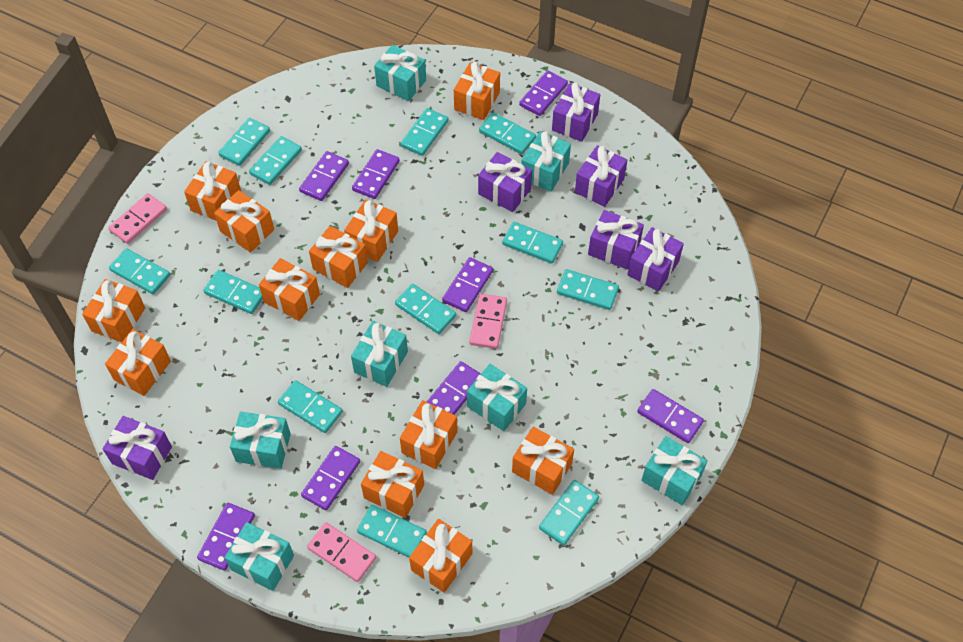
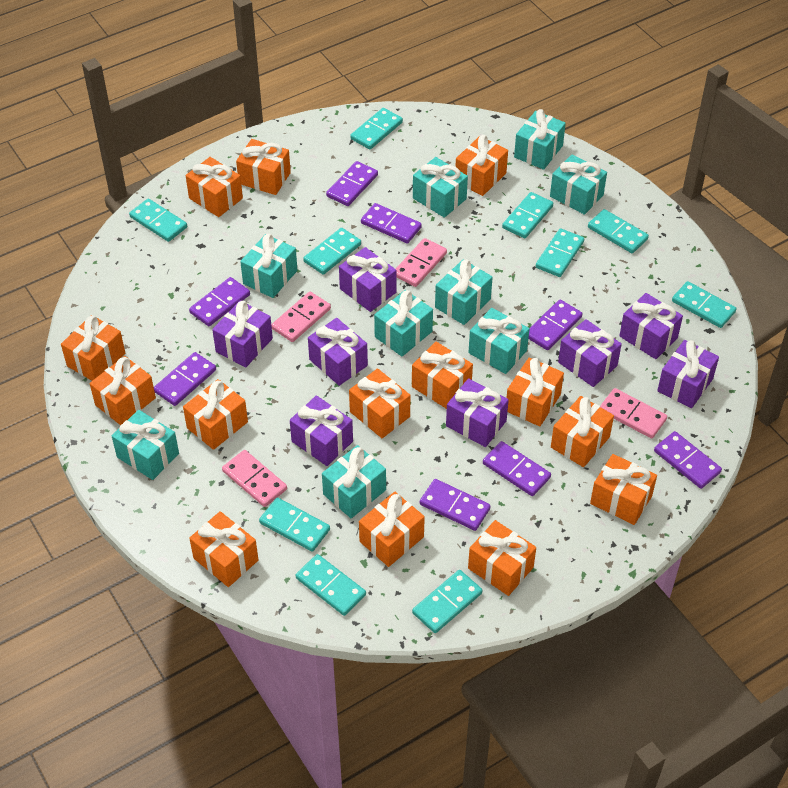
orange gift: 12 -> 14
pink domino: 3 -> 4
purple gift: 6 -> 8
turquoise domino: 12 -> 10
turquoise gift: 7 -> 9

